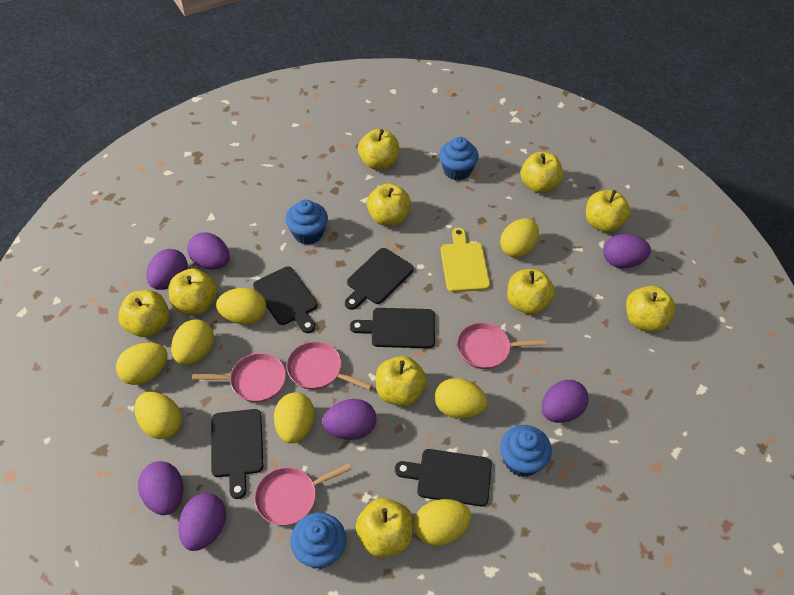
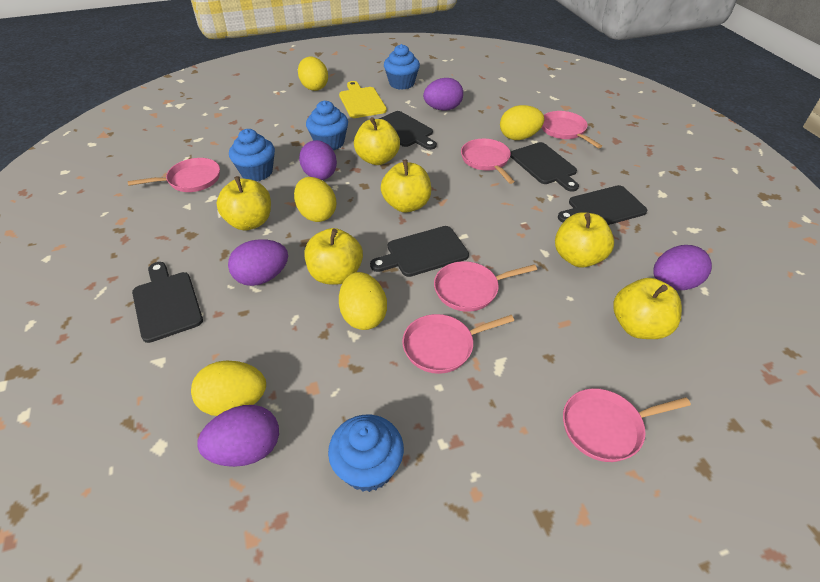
pink pan: 4 -> 6
purple egg: 7 -> 5
yellow apple: 10 -> 6
yellow egg: 8 -> 5

